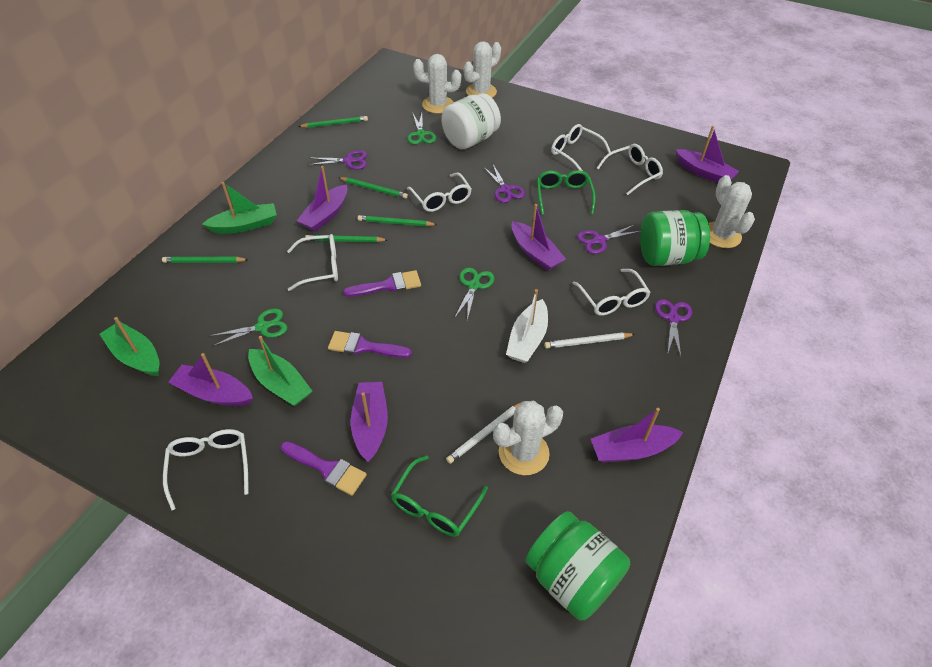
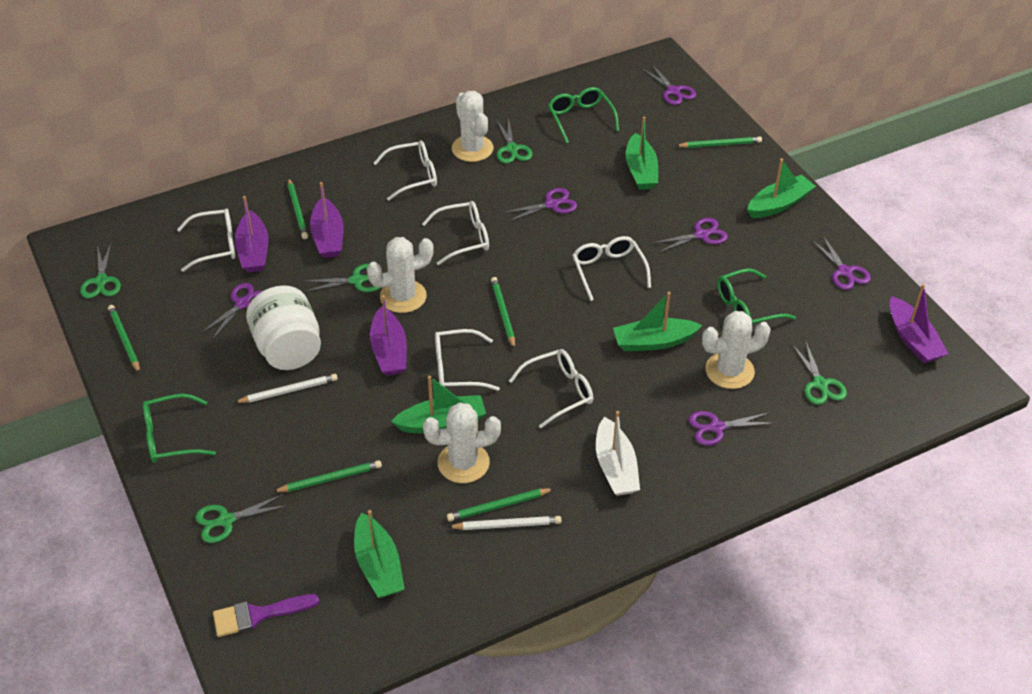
green boat: 3 -> 5
green glasses: 2 -> 3
green jar: 2 -> 0
green pencil: 5 -> 6
green scissors: 3 -> 5
purple boat: 6 -> 4
purple brush: 3 -> 1
purple scissors: 4 -> 6

